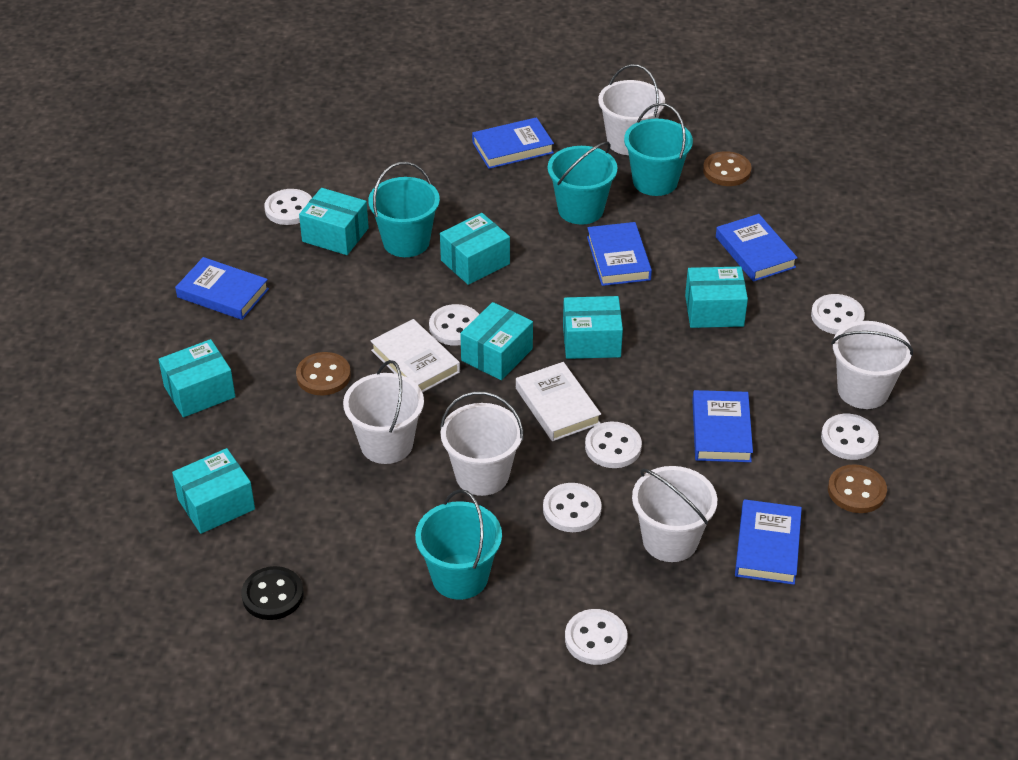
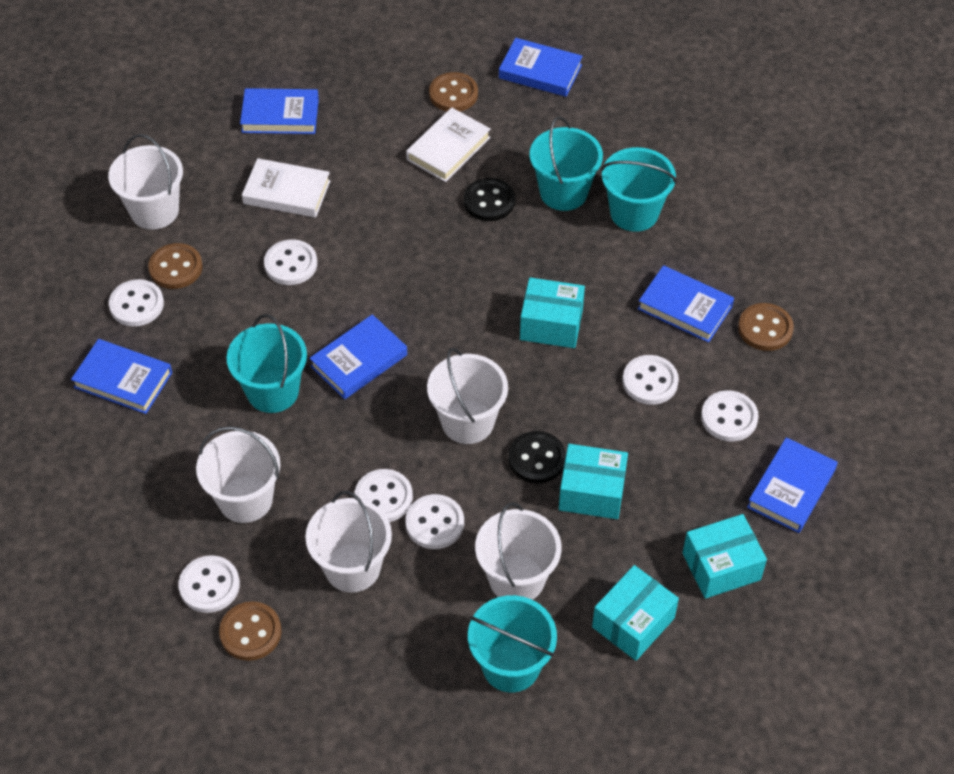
black button: 1 -> 2
brown button: 3 -> 4
turquoise box: 7 -> 4

